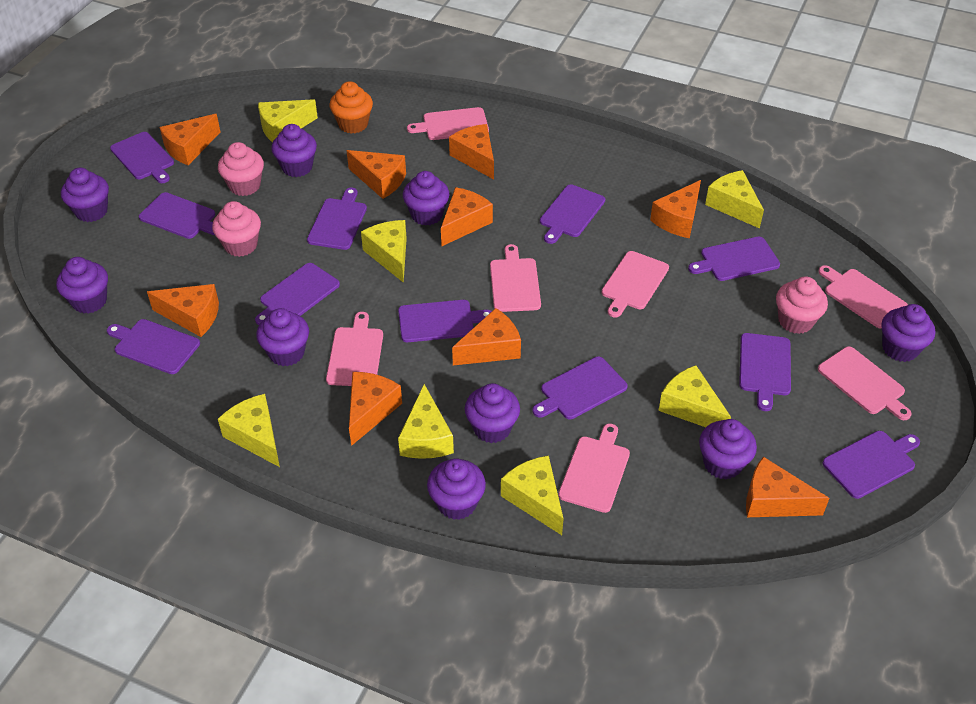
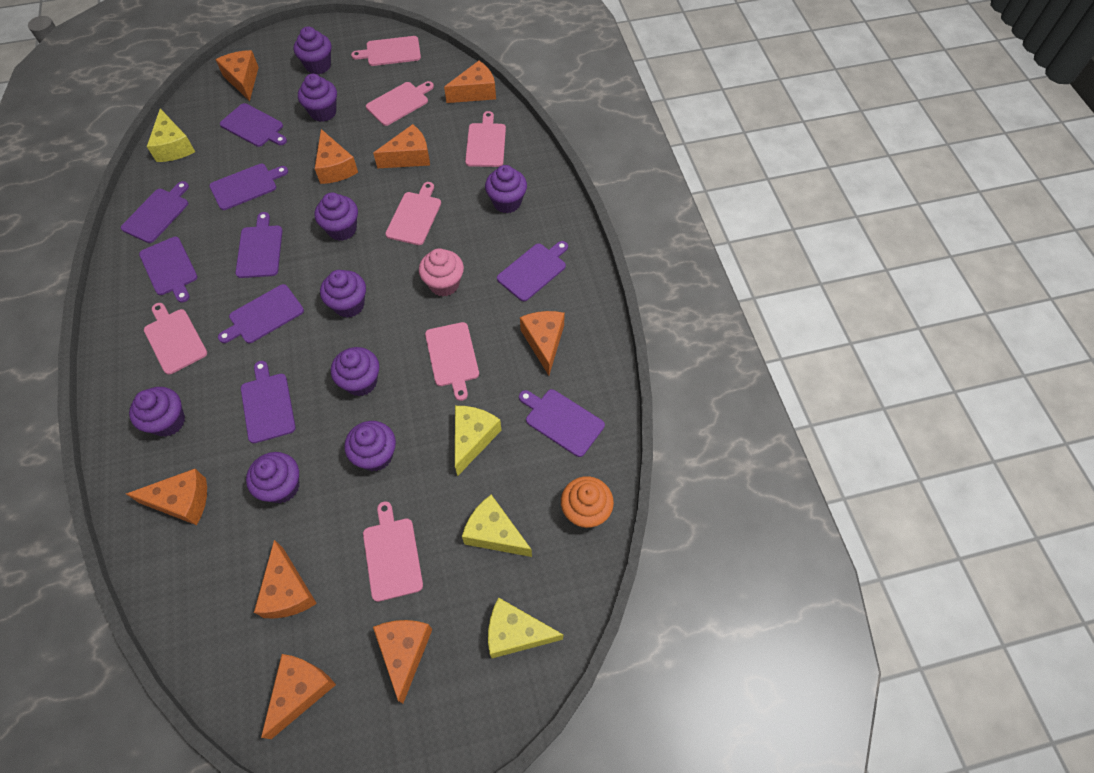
pink cupcake: 3 -> 1
purple cutting board: 11 -> 9
yellow cheese: 7 -> 4

